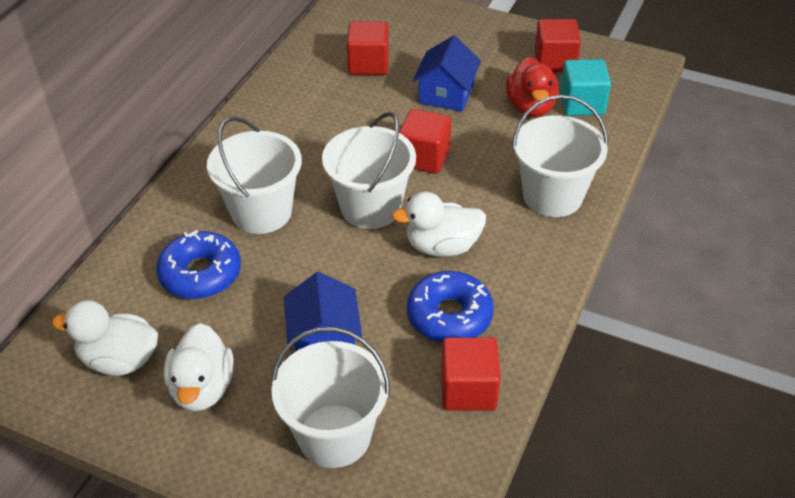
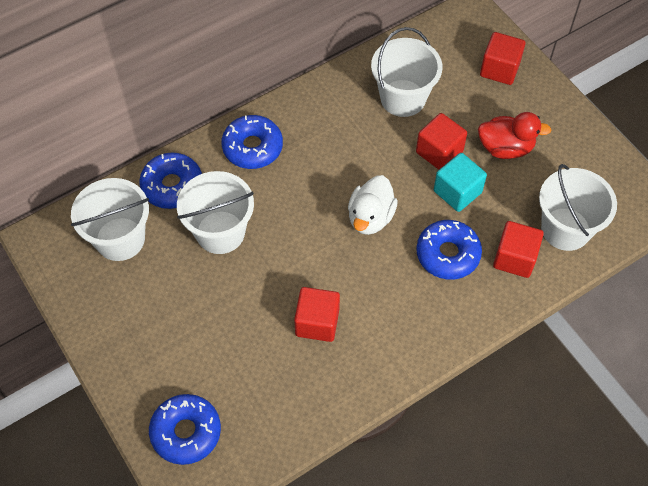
blue donut: 2 -> 4
blue house: 2 -> 0
white duck: 3 -> 1

